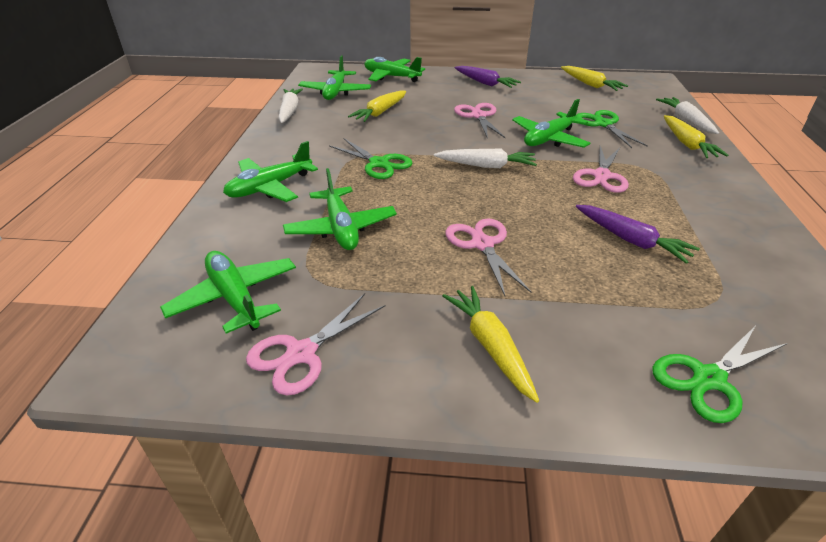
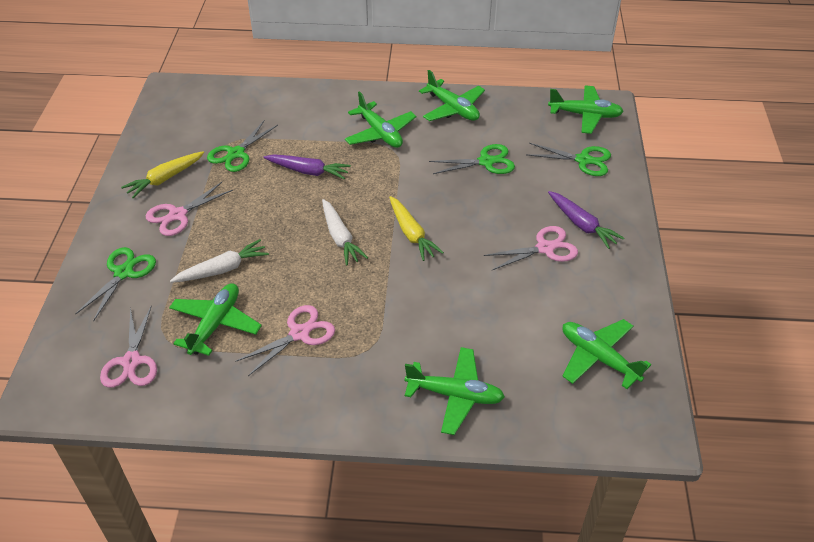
green scissors: 3 -> 4
white carrot: 3 -> 2
yellow carrot: 4 -> 2

